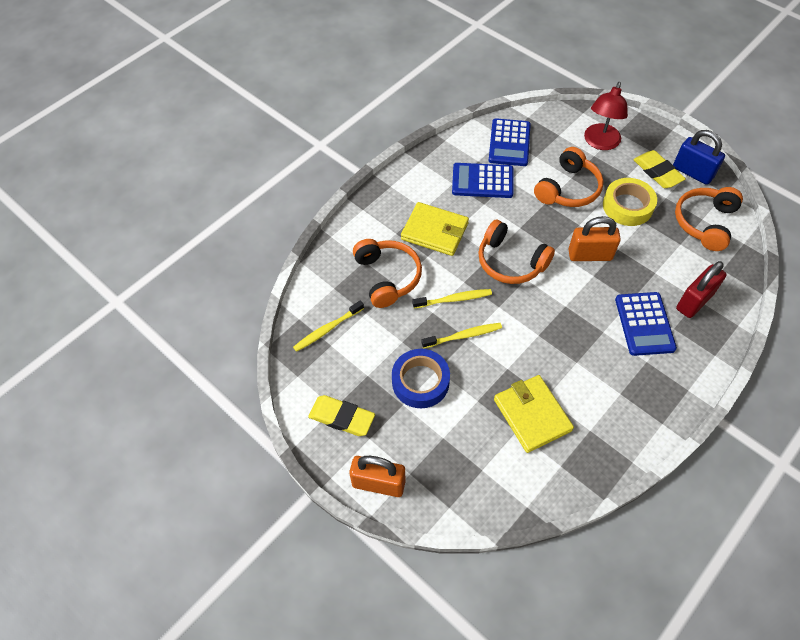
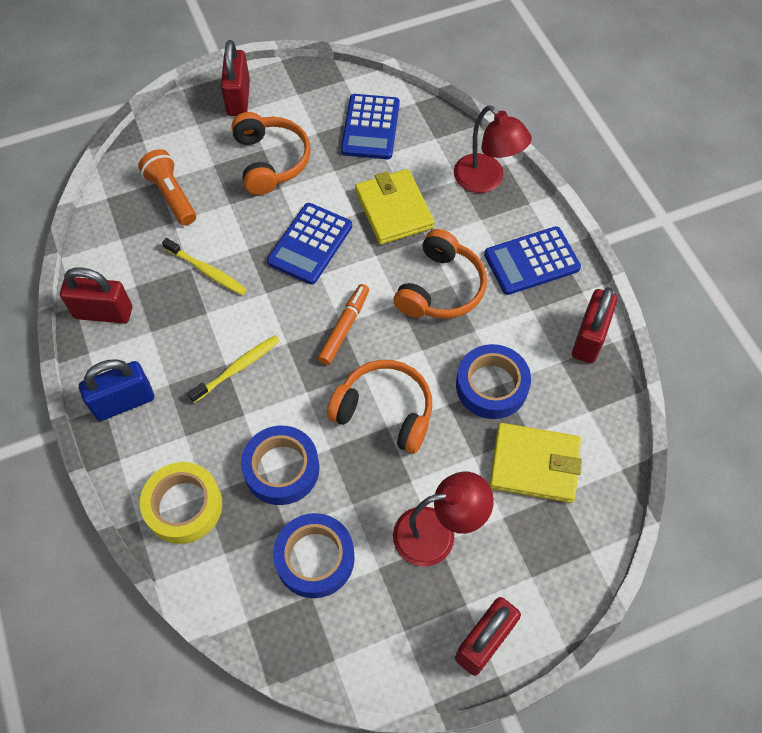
blue tape: 1 -> 3
orange flashlight: 0 -> 1
orange headphones: 4 -> 3
orange marker: 0 -> 1
orange padlock: 2 -> 0
red lamp: 1 -> 2
red padlock: 1 -> 4
yellow eraser: 2 -> 0
yellow toothbrush: 3 -> 2

